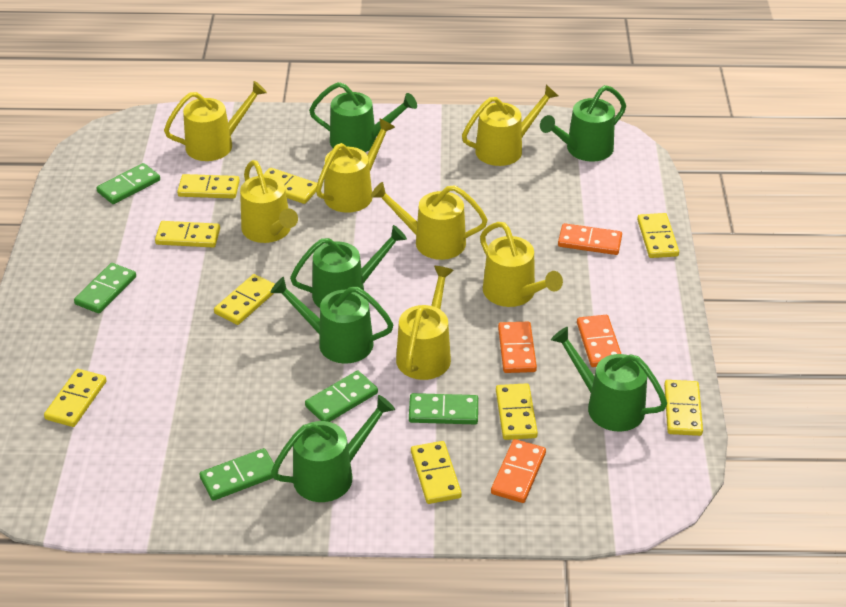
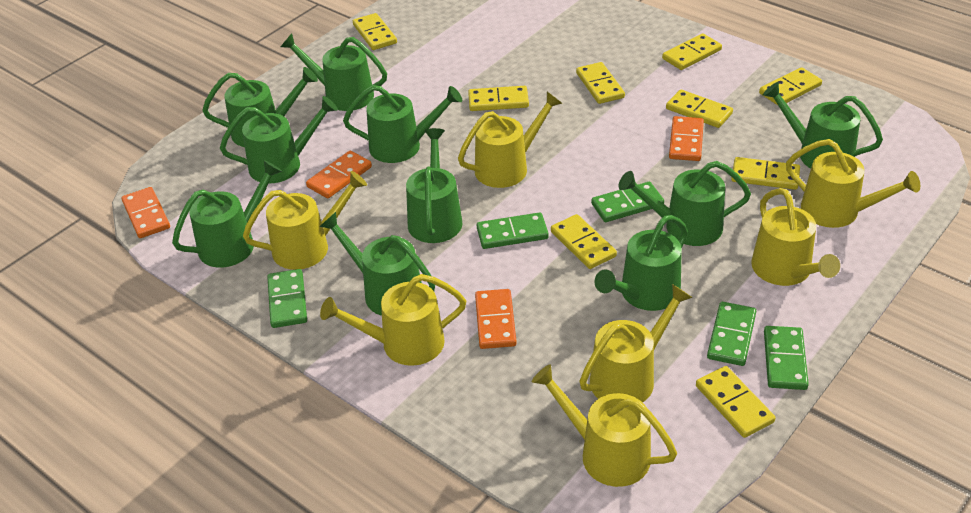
green watering can: 6 -> 10

